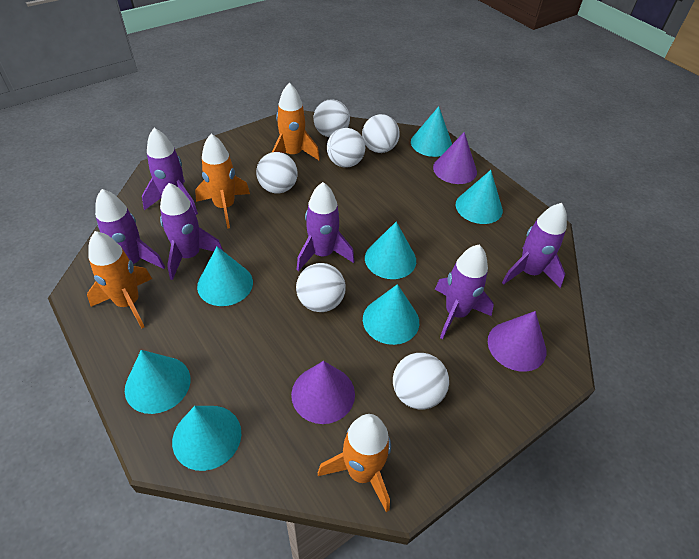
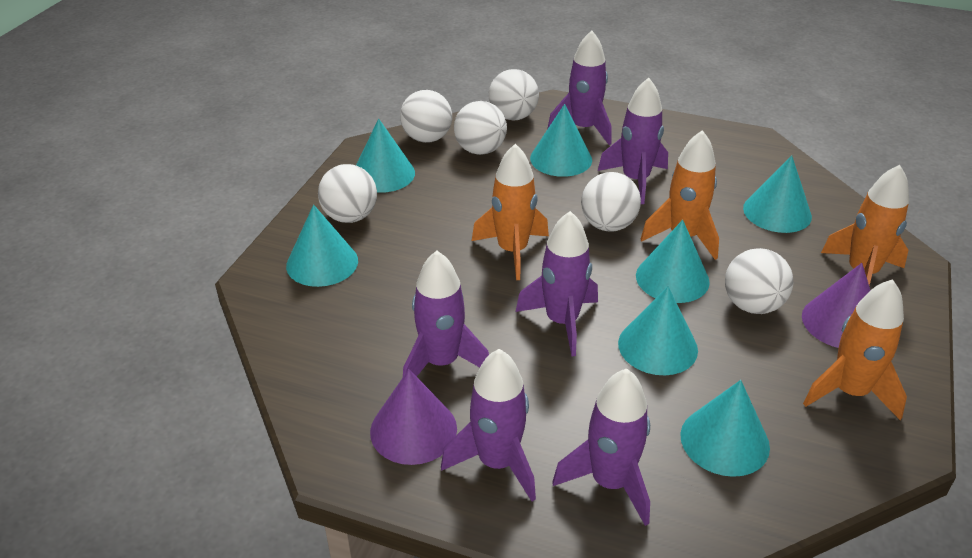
purple cone: 3 -> 2

